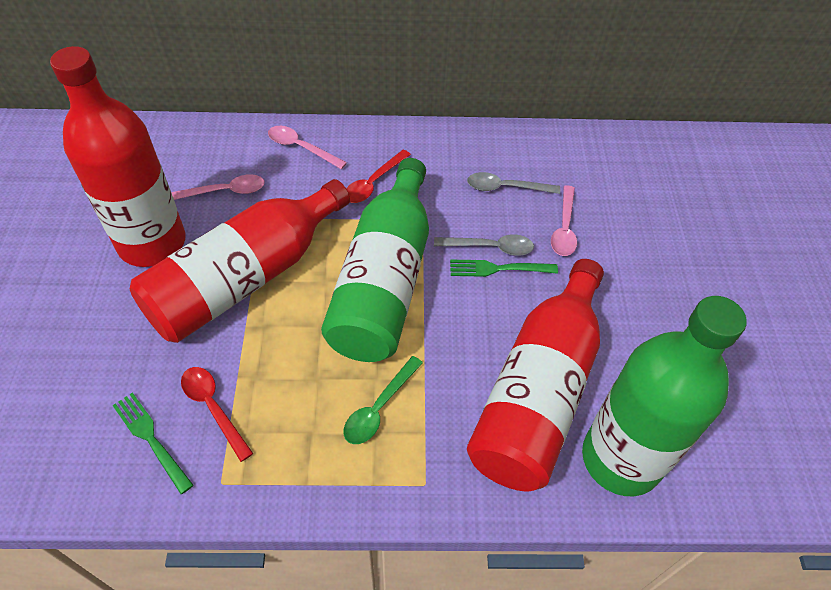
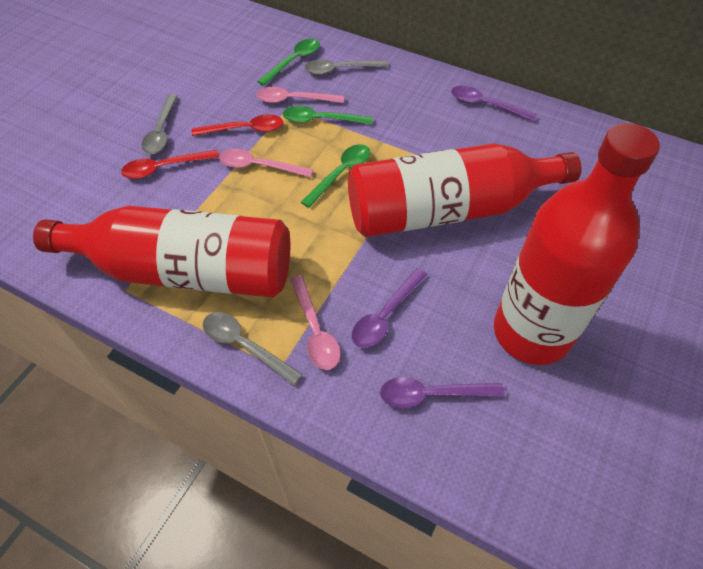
green bottle: 2 -> 0
green fork: 2 -> 0
green spoon: 1 -> 3
grey spoon: 2 -> 3
purple spoon: 0 -> 3

